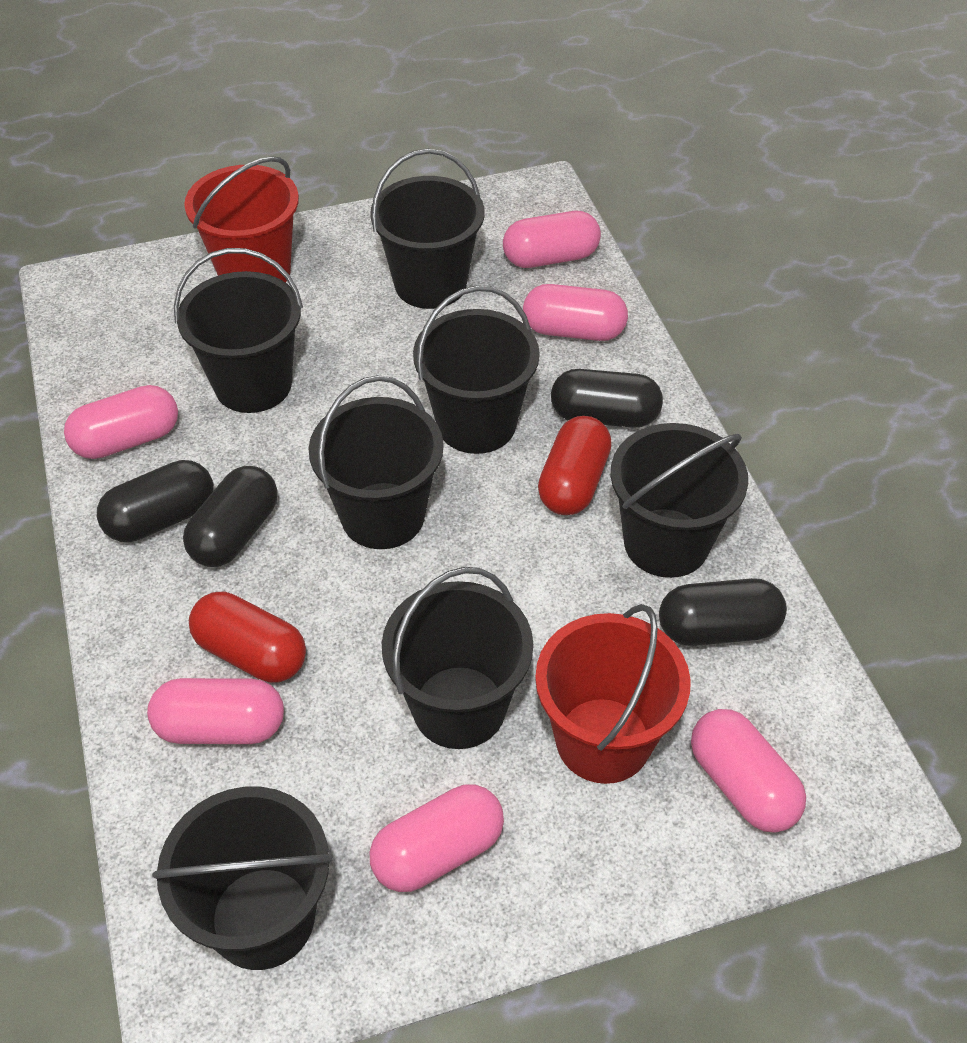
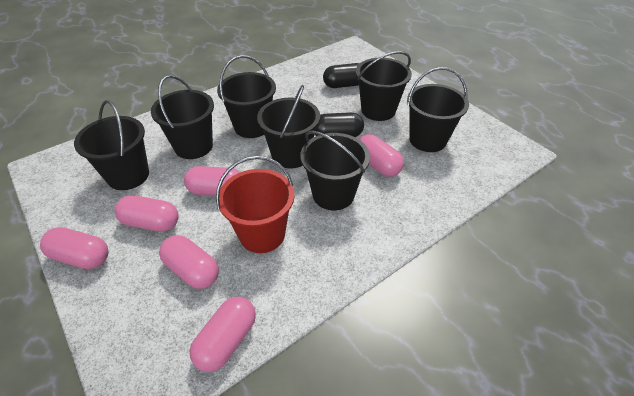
black capsule: 4 -> 2
red bucket: 2 -> 1
red capsule: 2 -> 0

